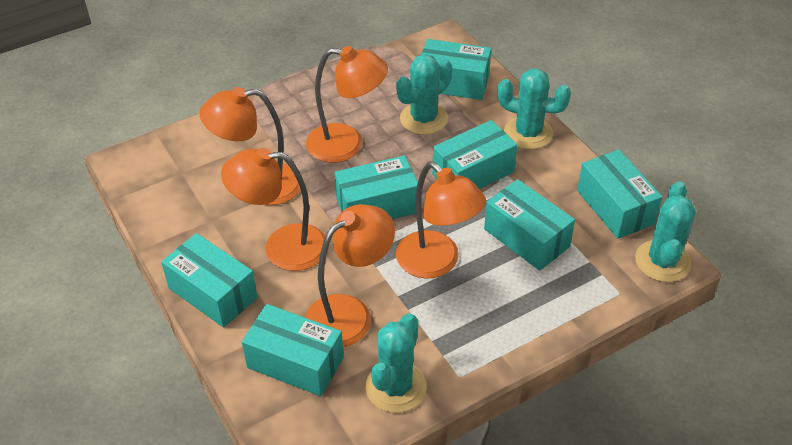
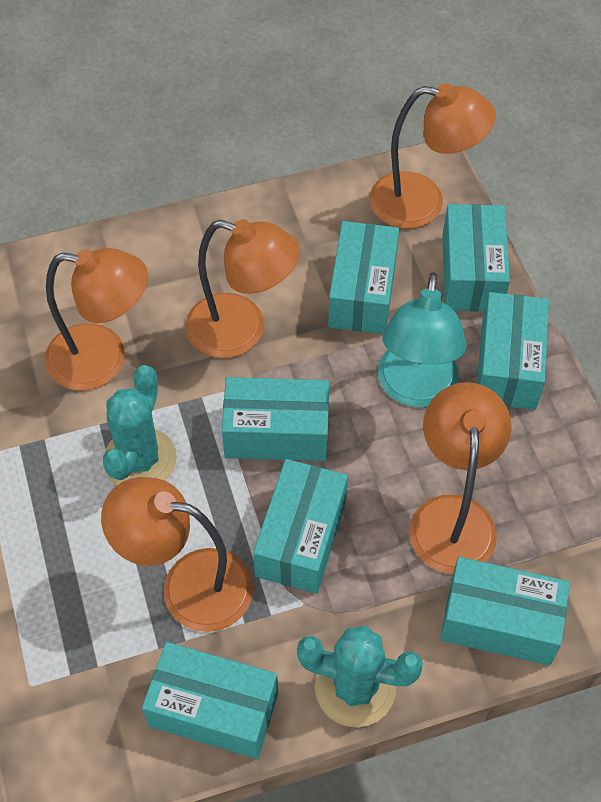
turquoise cactus: 4 -> 2
turquoise lamp: 0 -> 1

